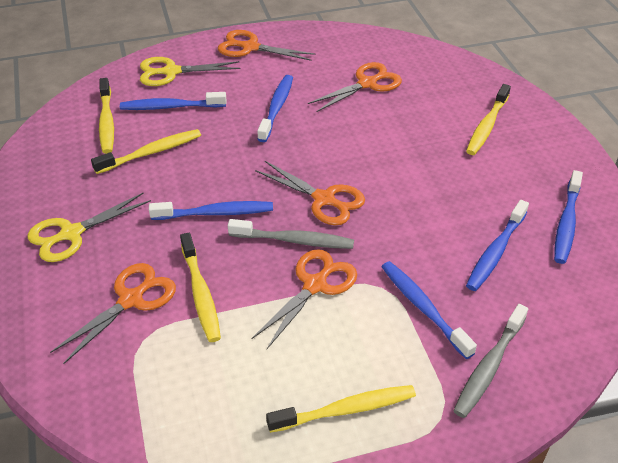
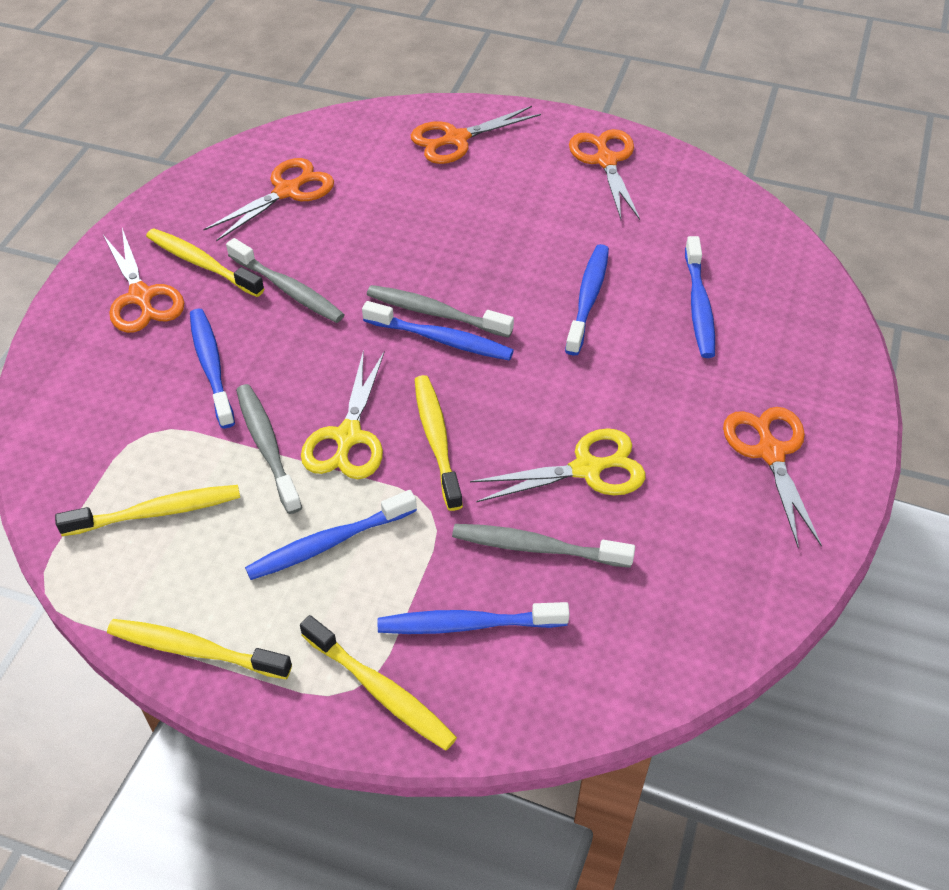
grey toothbrush: 2 -> 4

